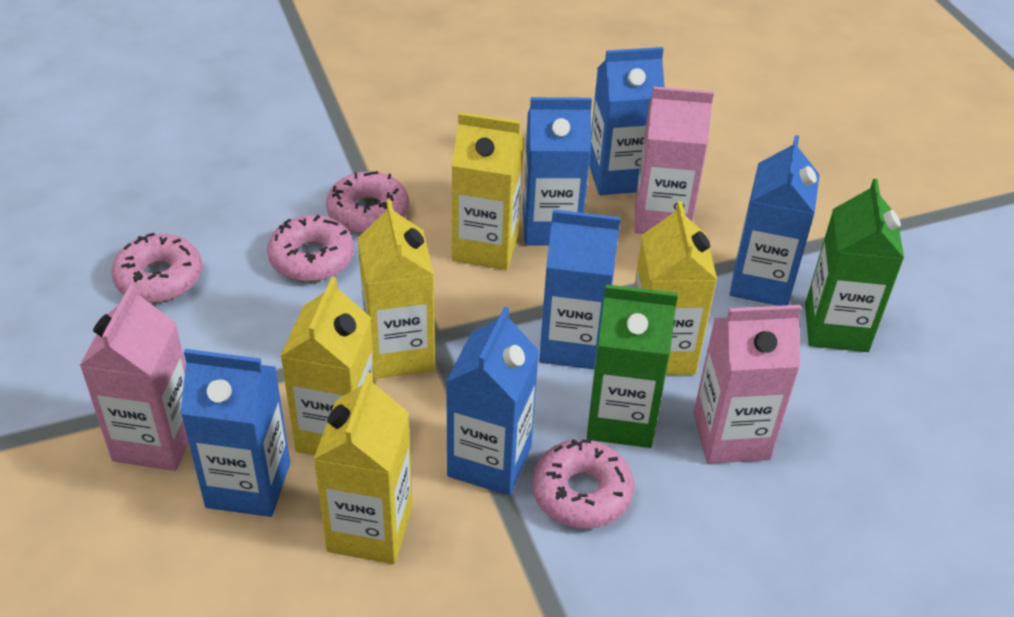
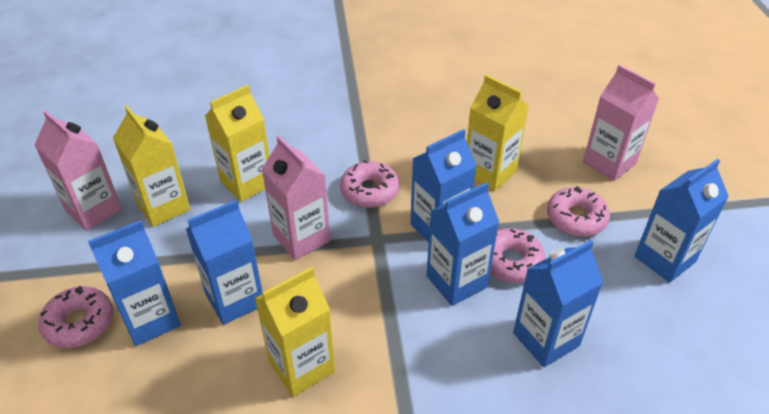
green carton: 2 -> 0
yellow carton: 5 -> 4

